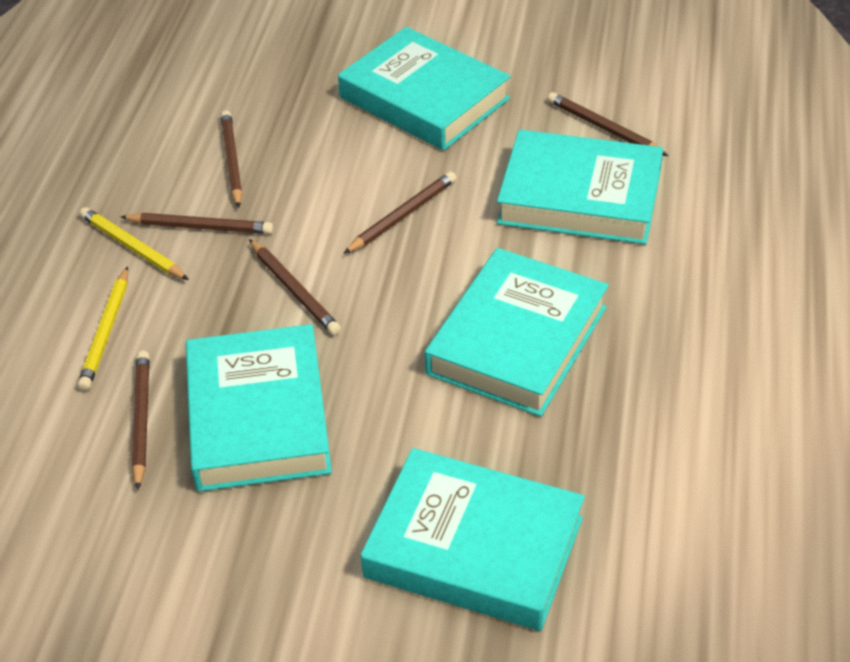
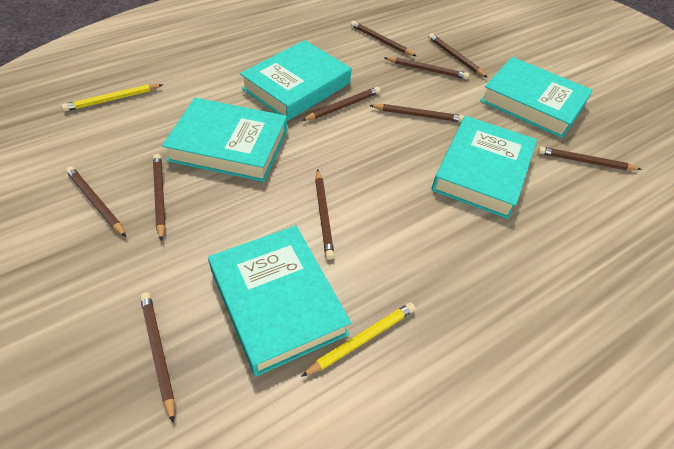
brown pencil: 6 -> 10

